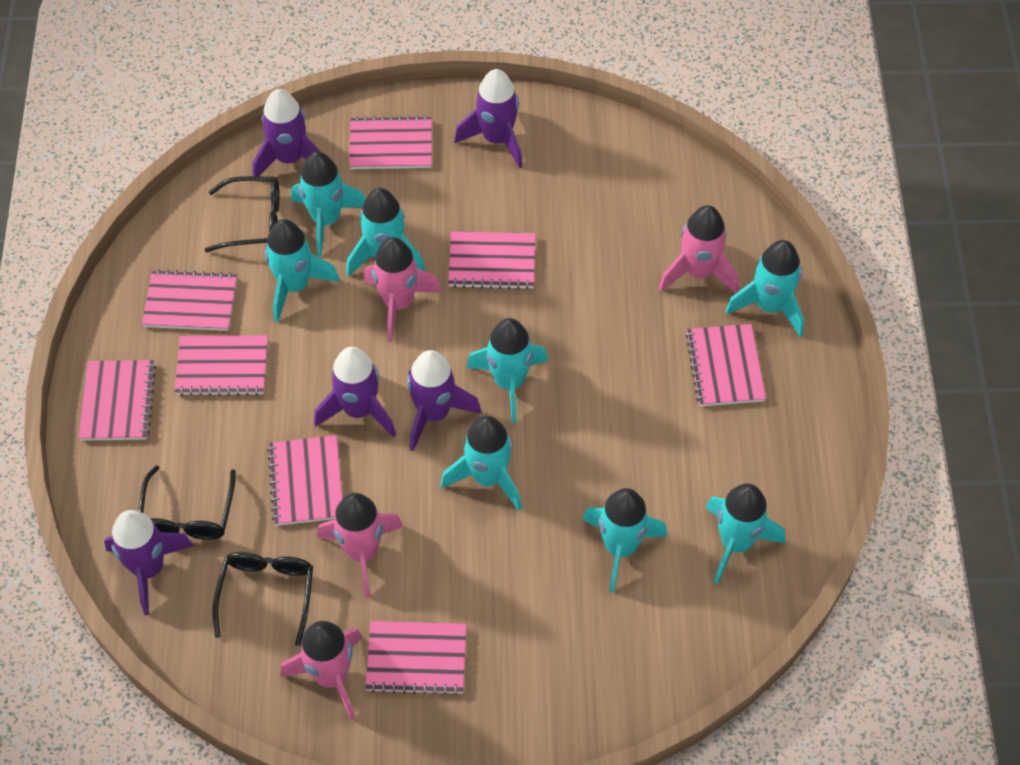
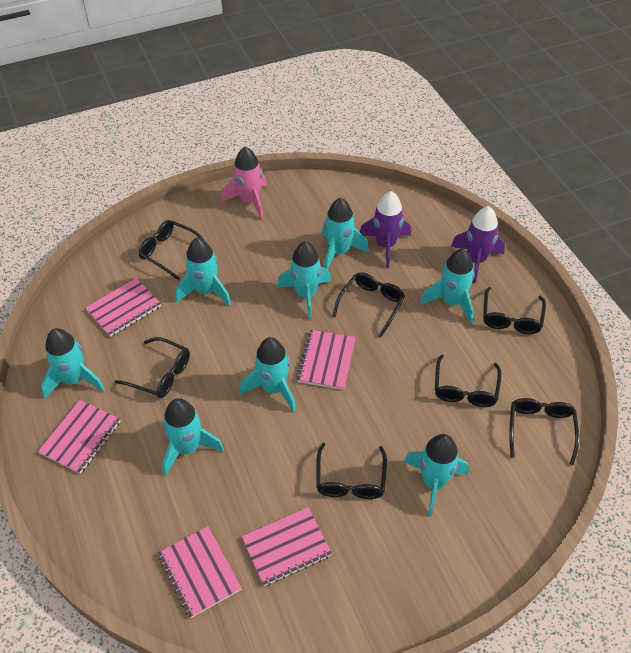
black glasses: 3 -> 7
pink notebook: 8 -> 5
pink rocket: 4 -> 1
purple rocket: 5 -> 2

